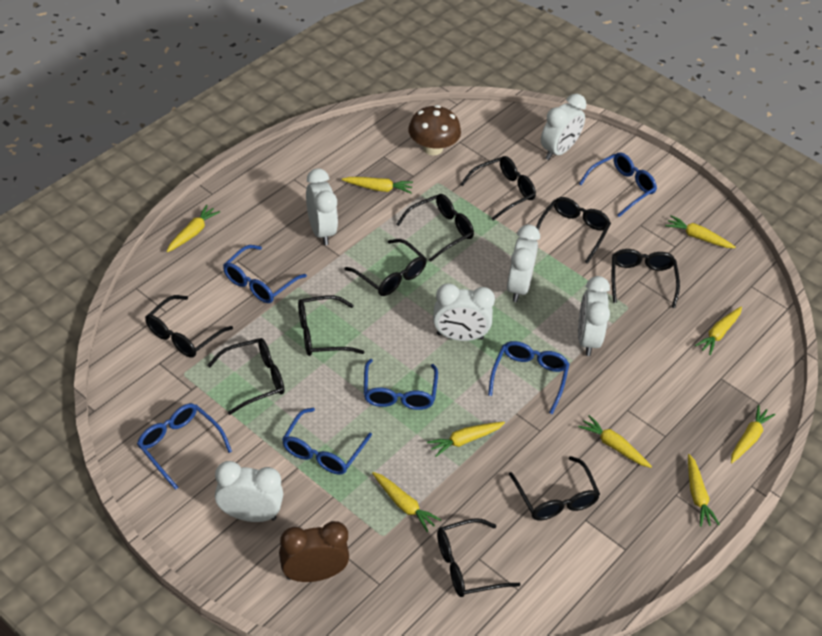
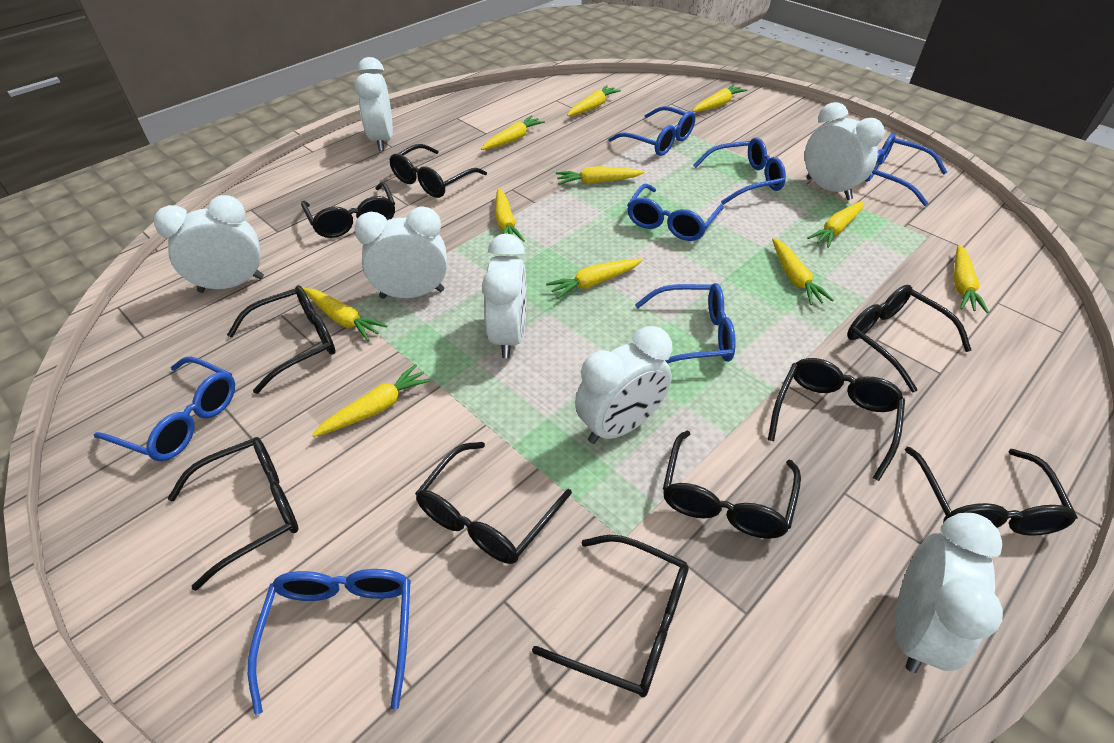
blue glasses: 6 -> 7
brown clock: 1 -> 0
brown mushroom: 1 -> 0
white clock: 6 -> 7
yellow carrot: 9 -> 11

